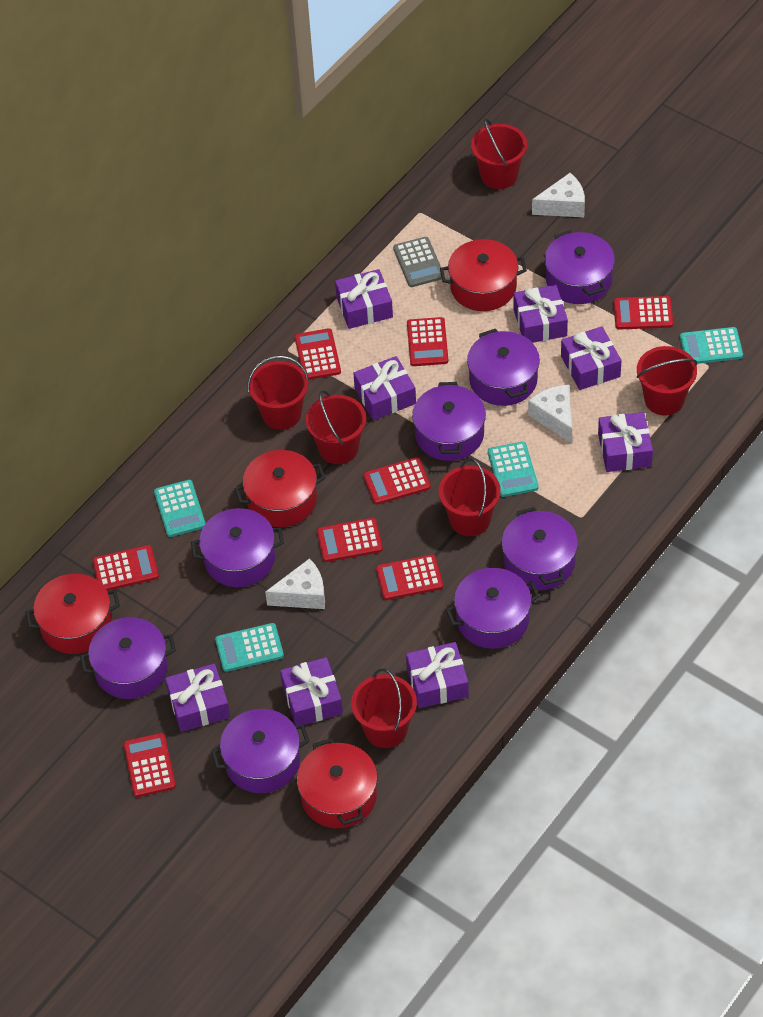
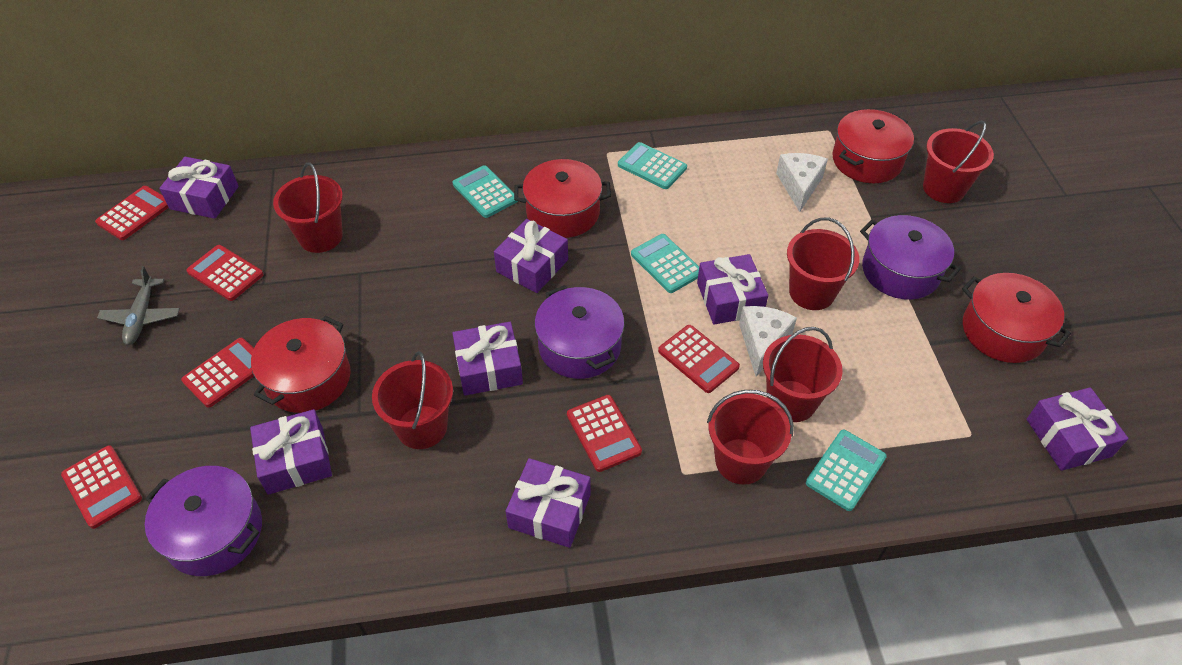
grey calculator: 1 -> 0
grey plane: 0 -> 1
purple gift: 8 -> 7
purple pot: 8 -> 3
red calculator: 8 -> 6
white cheese: 3 -> 2

